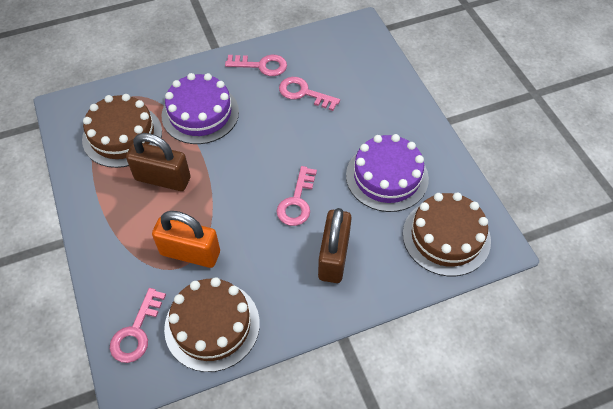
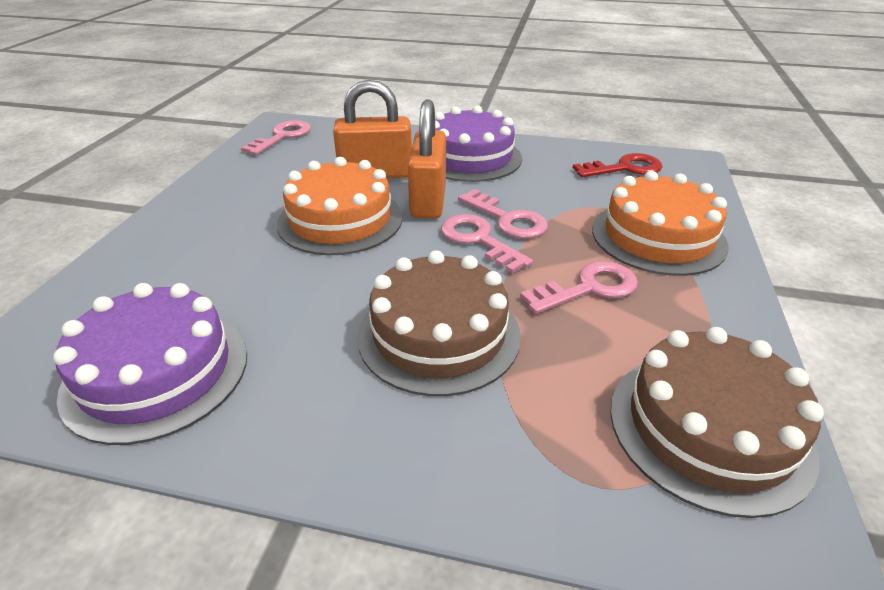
brown cake: 3 -> 2
brown padlock: 2 -> 0
orange cake: 0 -> 2
orange padlock: 1 -> 2
red key: 0 -> 1

